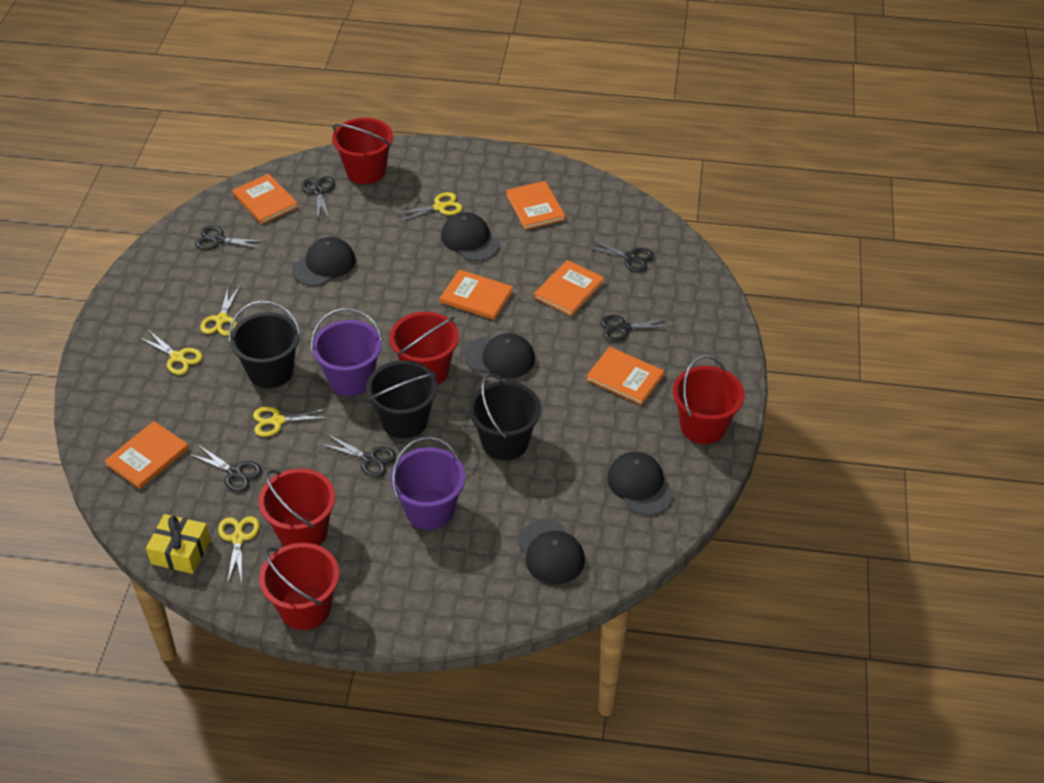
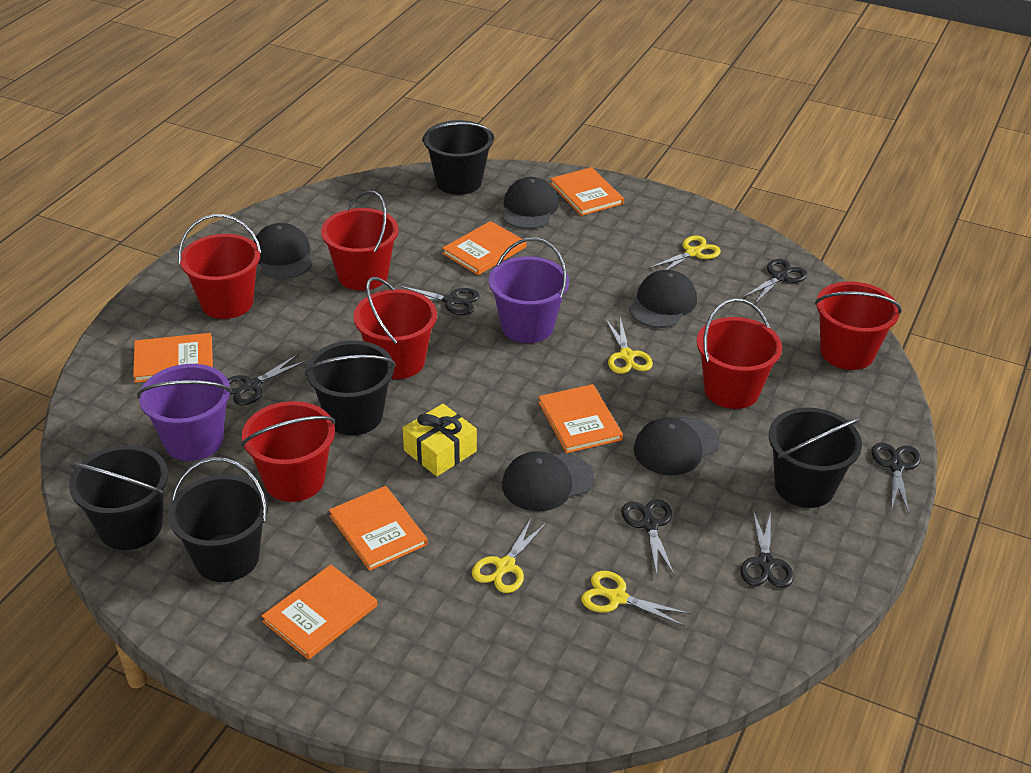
black bucket: 3 -> 5
red bucket: 5 -> 6
yellow scissors: 5 -> 4

